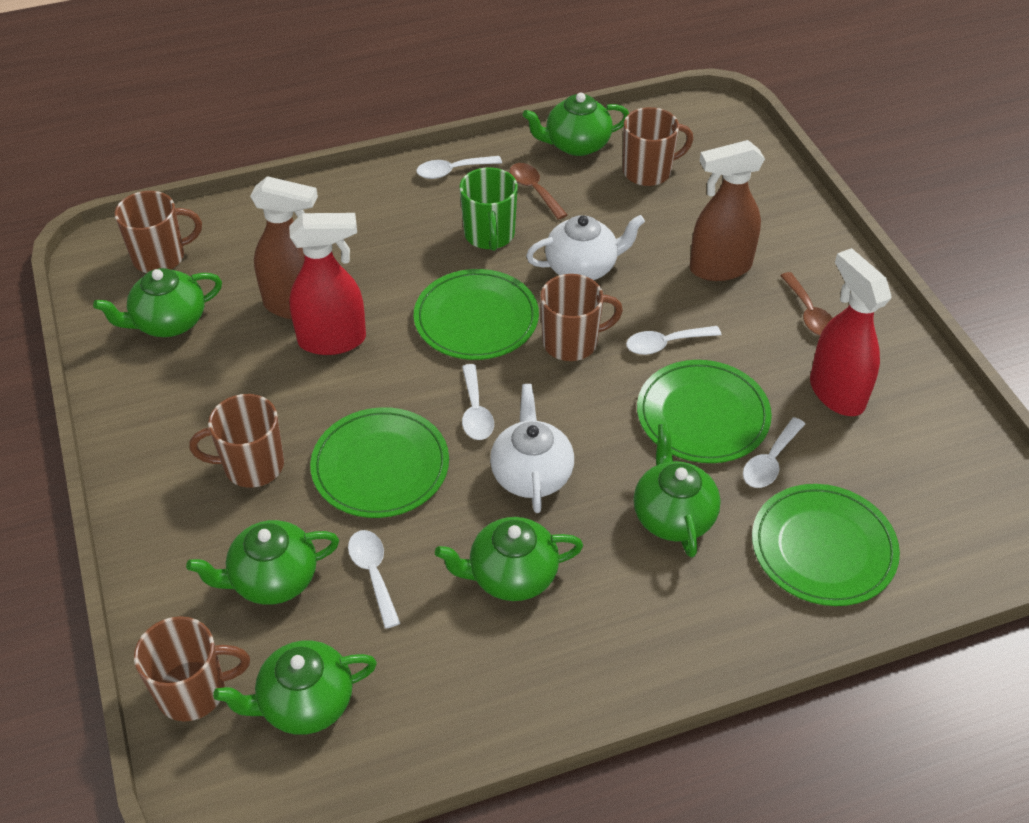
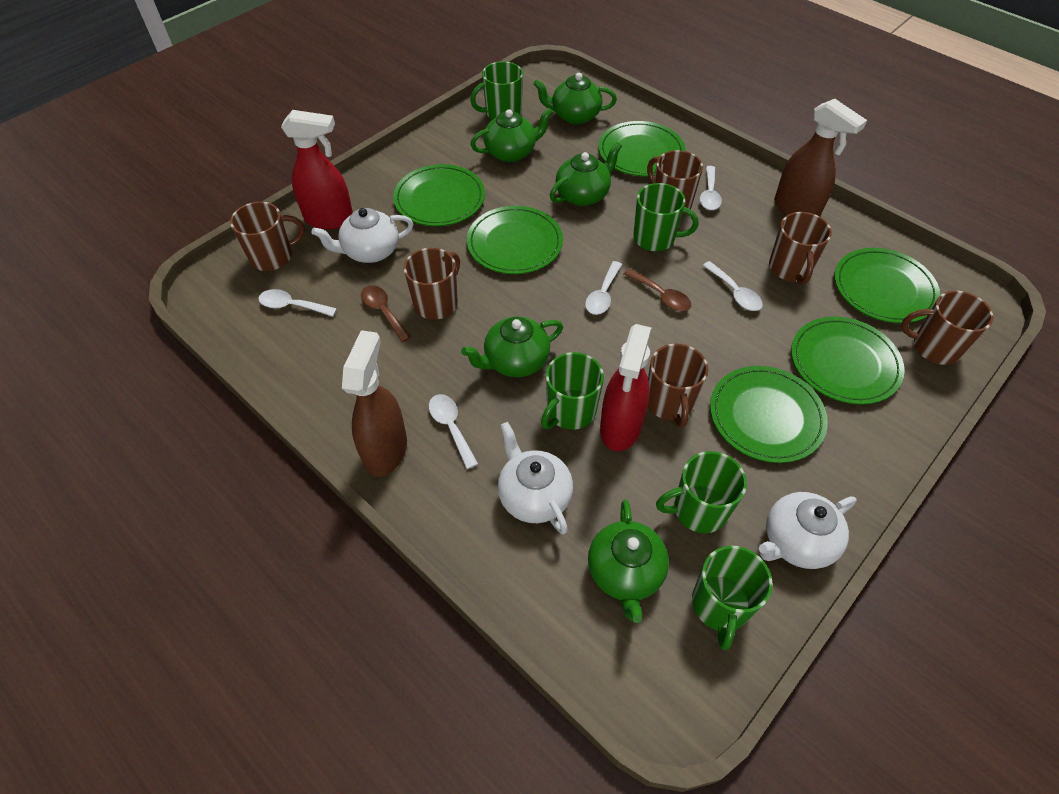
brown mug: 5 -> 6
green mug: 1 -> 5
green plate: 4 -> 6
green teapot: 6 -> 5
white teapot: 2 -> 3

